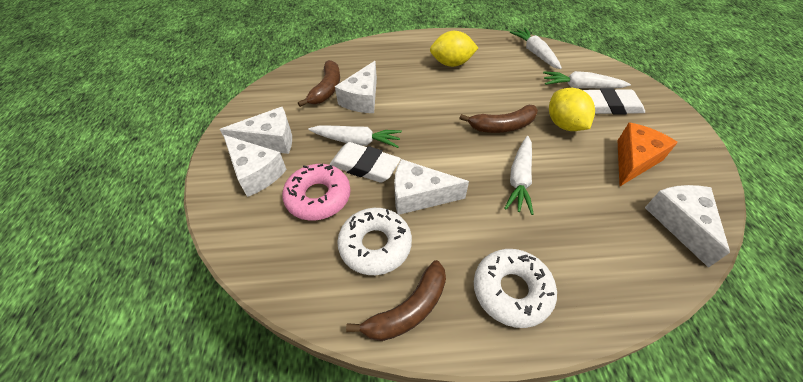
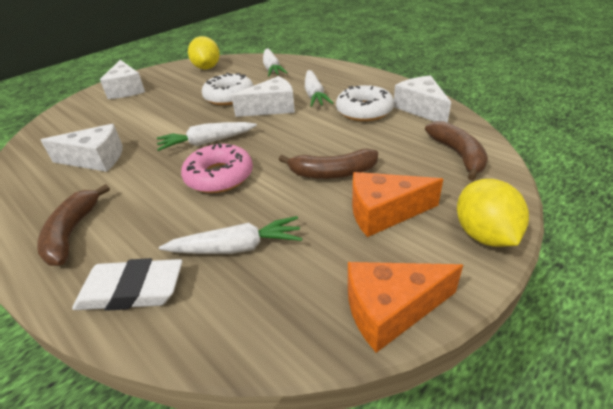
orange cheese: 1 -> 2
white cheese: 5 -> 4
white eraser: 2 -> 1

